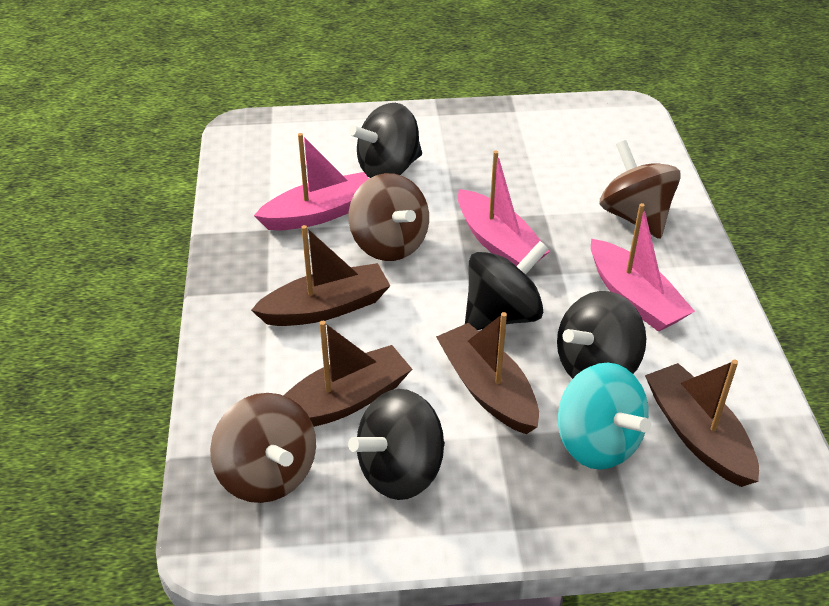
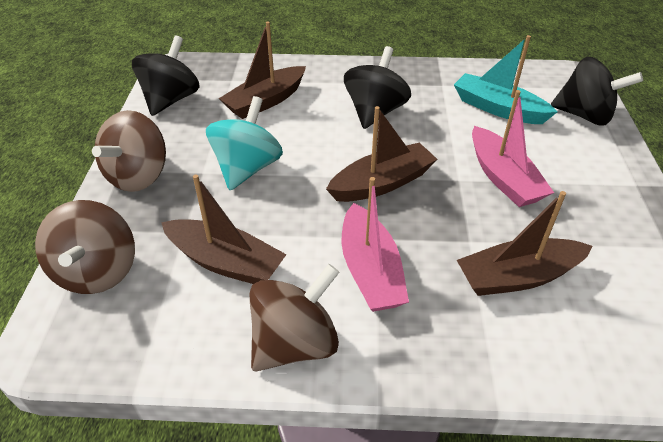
black spinning top: 4 -> 3
pink boat: 3 -> 2
turquoise boat: 0 -> 1

